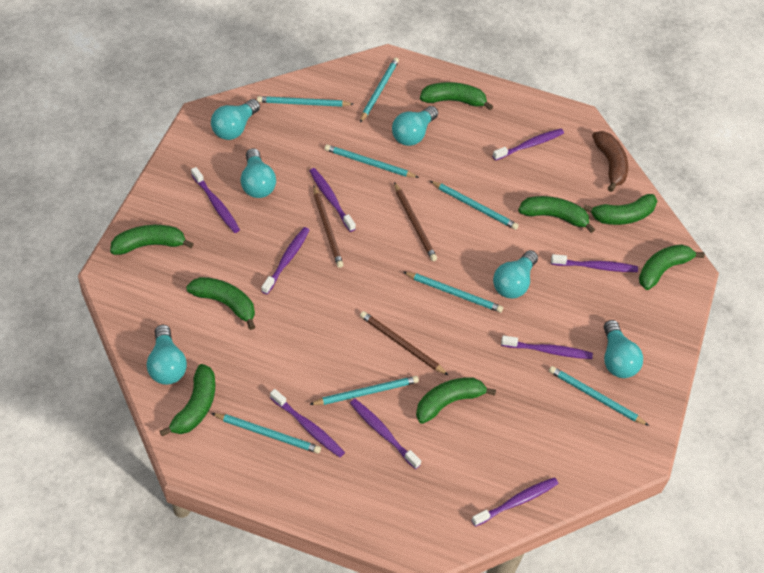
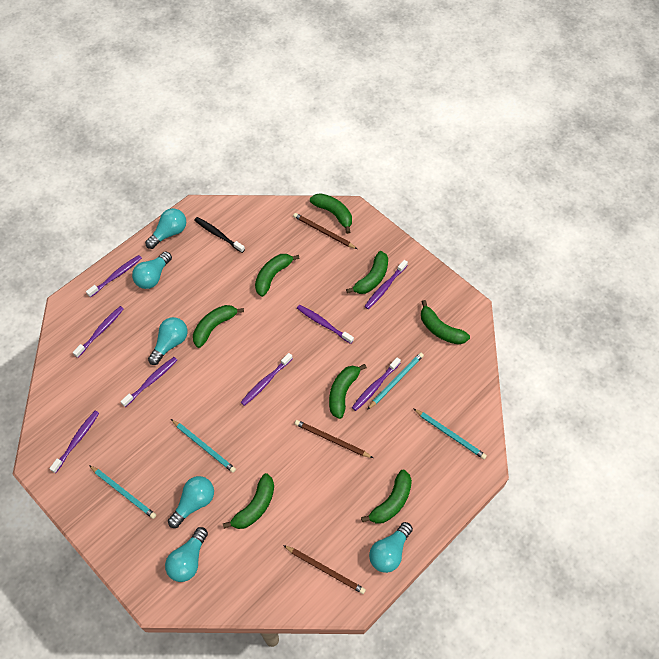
black toothbrush: 0 -> 1
brown banana: 1 -> 0
purple toothbrush: 9 -> 8
turquoise pencil: 8 -> 4

